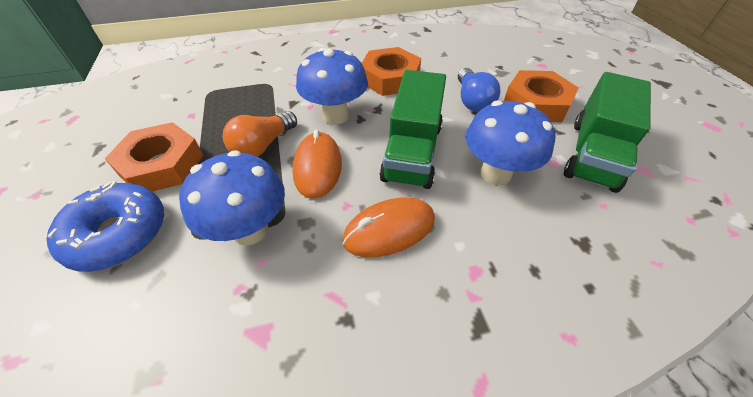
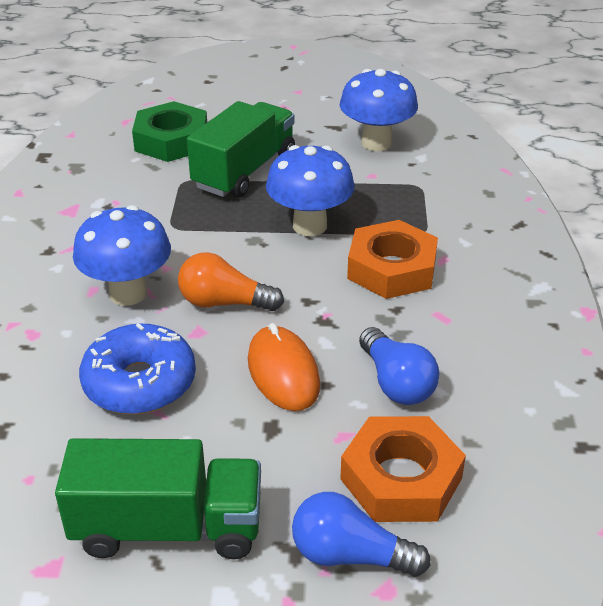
blue light bulb: 1 -> 2
green nut: 0 -> 1
orange mouse: 2 -> 1
orange nut: 3 -> 2

